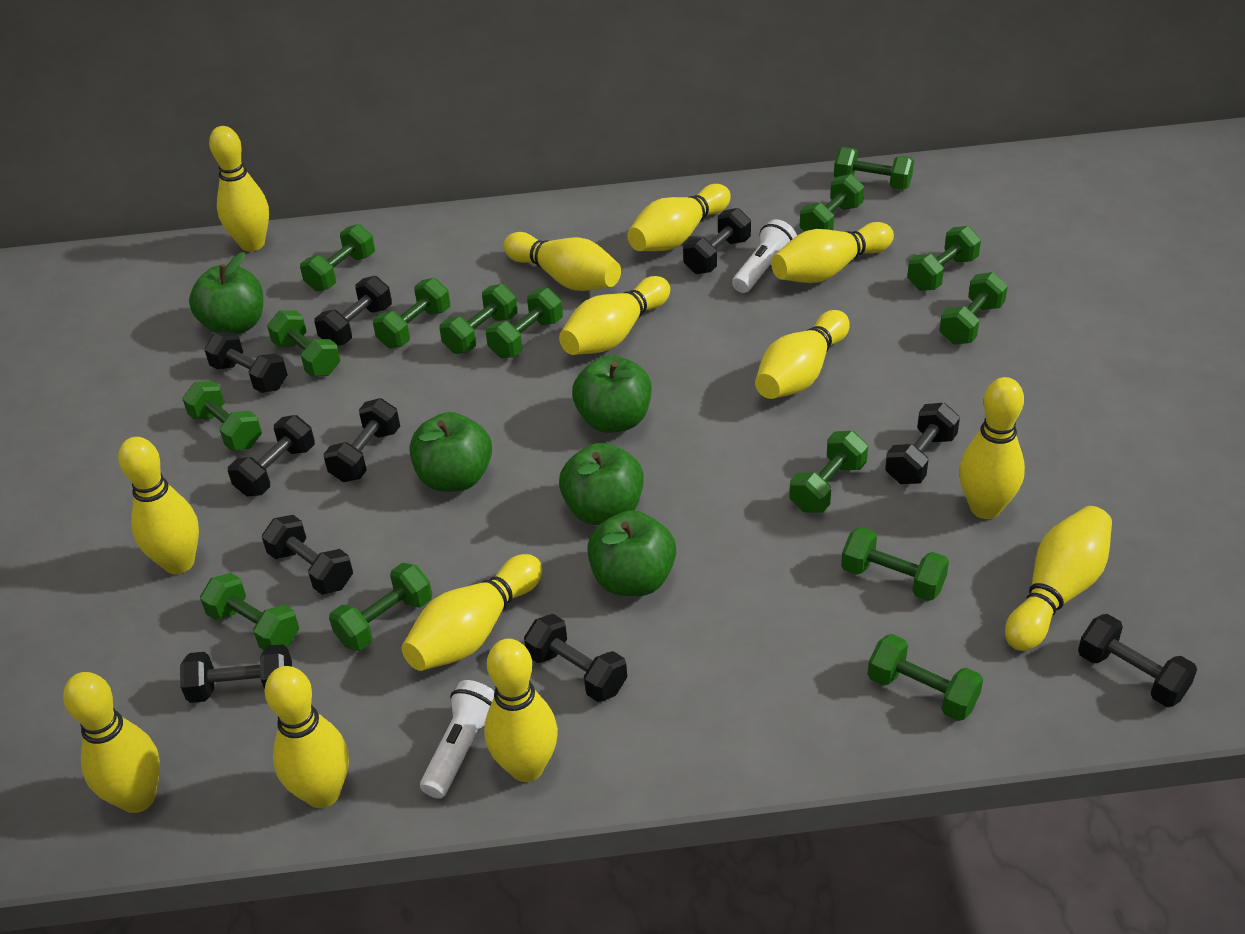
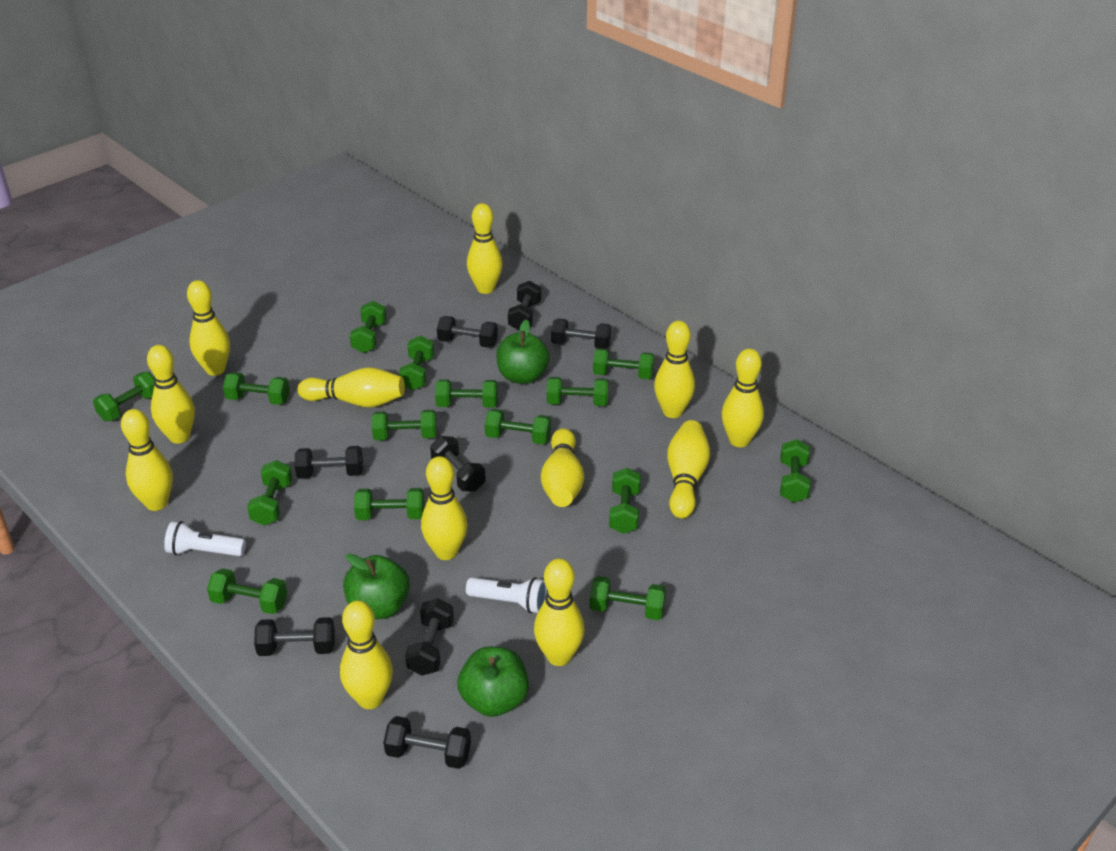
black dumbbell: 10 -> 8
green apple: 5 -> 3
yellow bowling pin: 13 -> 12

